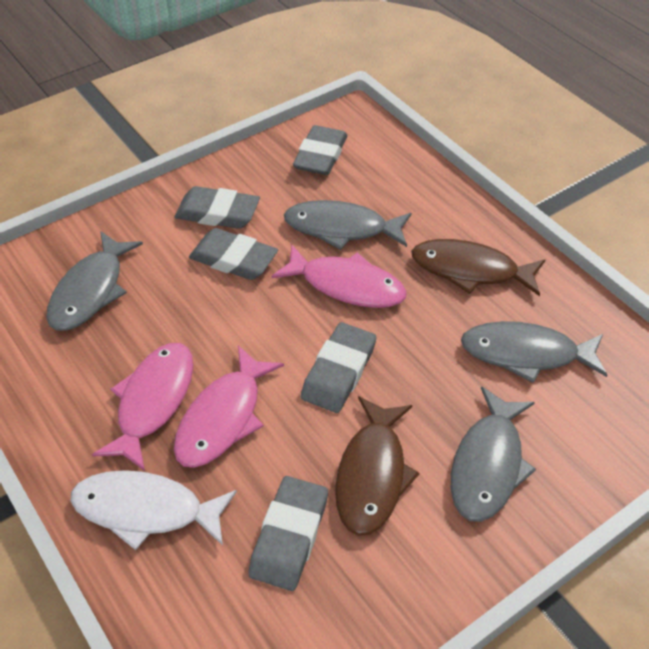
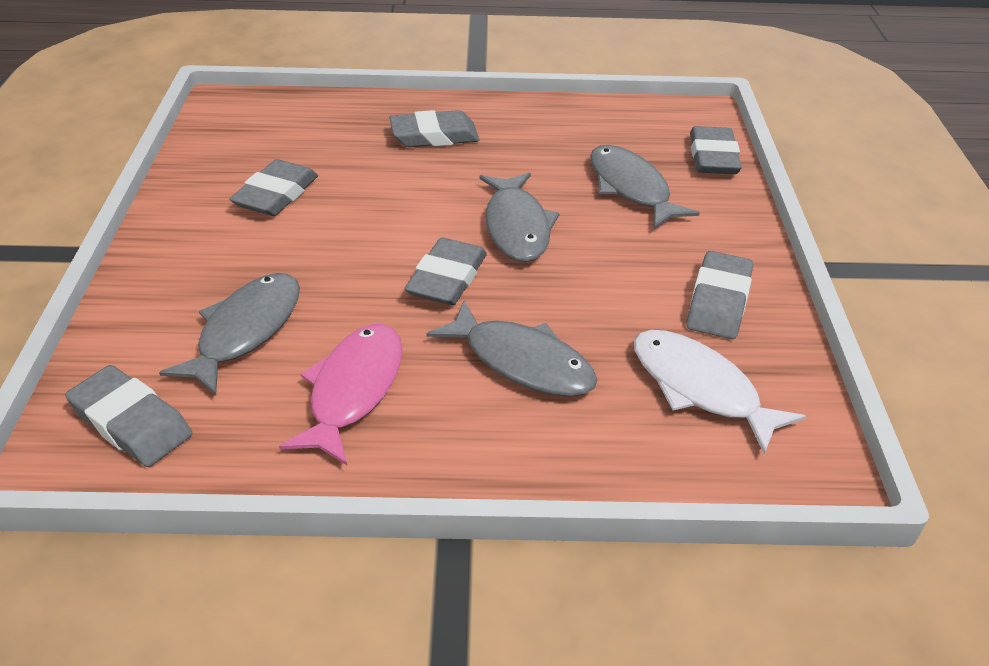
brown fish: 2 -> 0
grey eraser: 5 -> 6
pink fish: 3 -> 1

